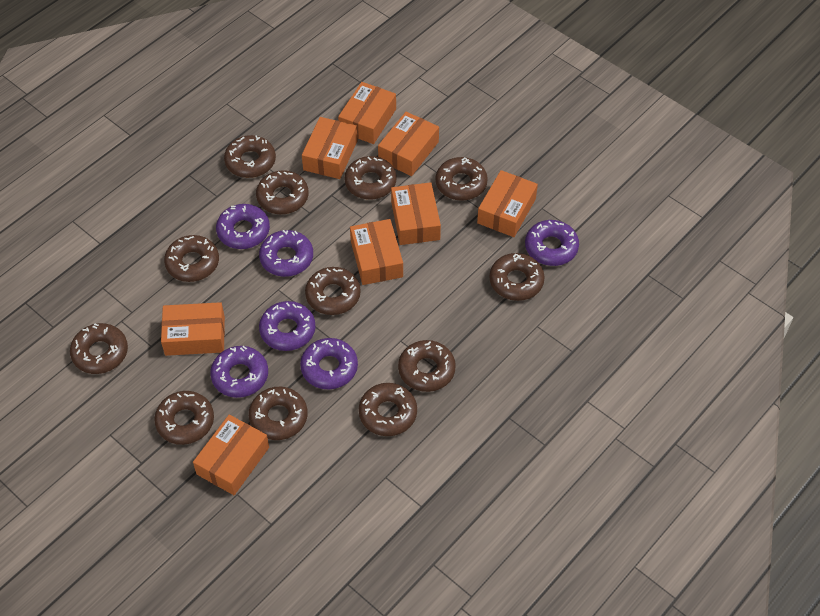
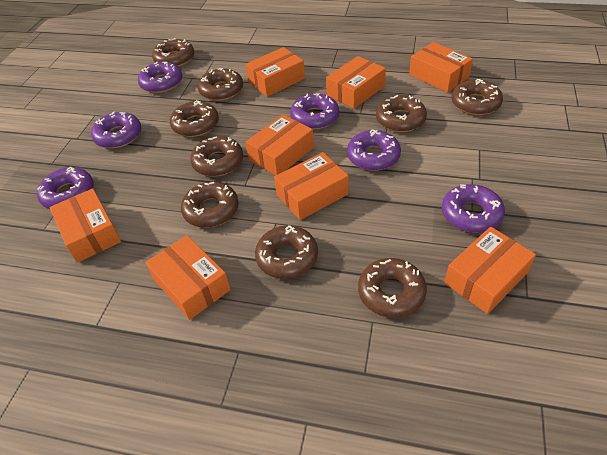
brown donut: 12 -> 9

